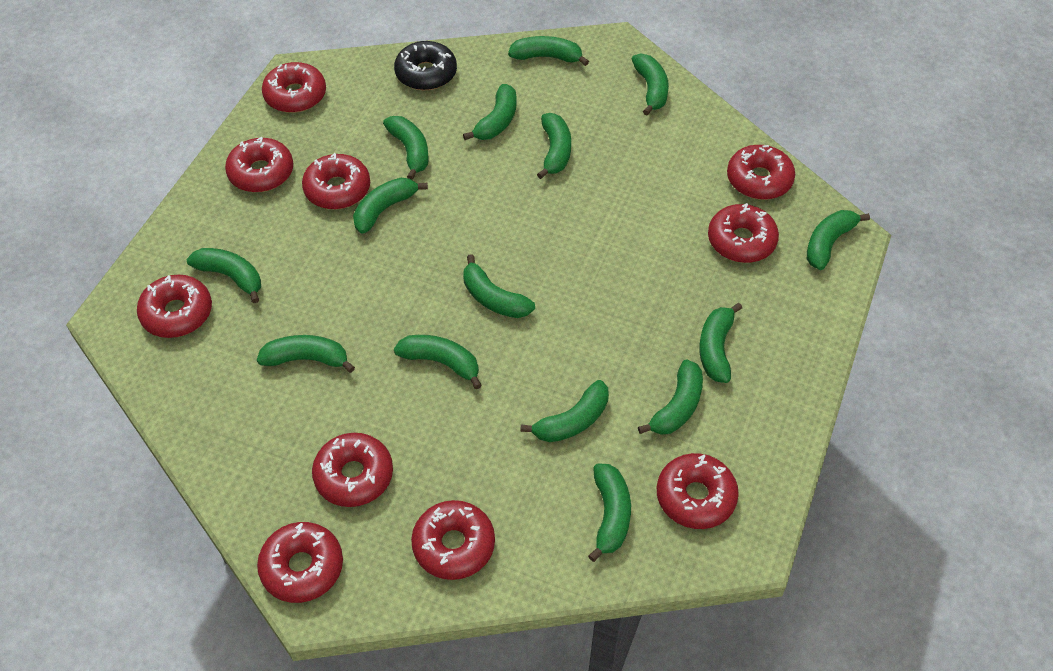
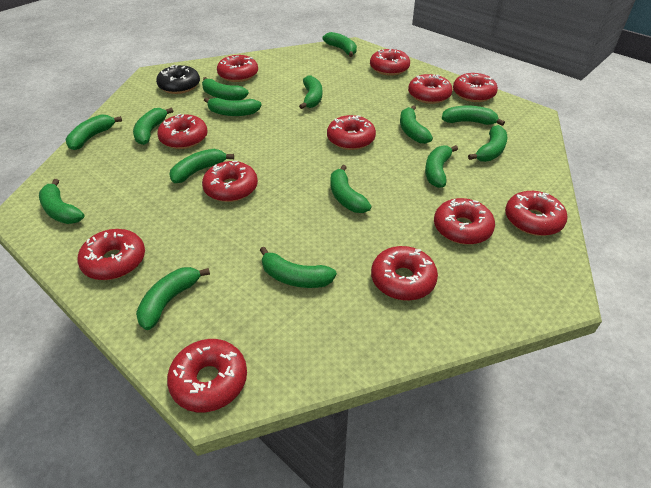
red donut: 10 -> 12

